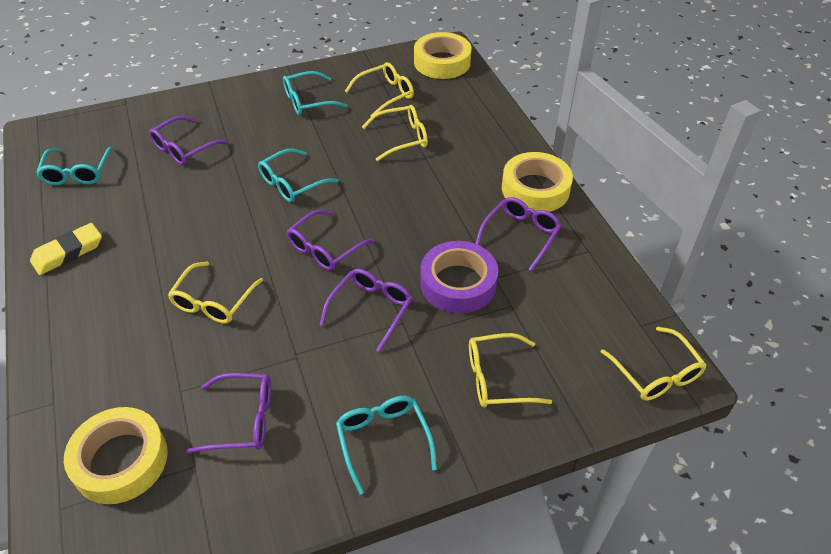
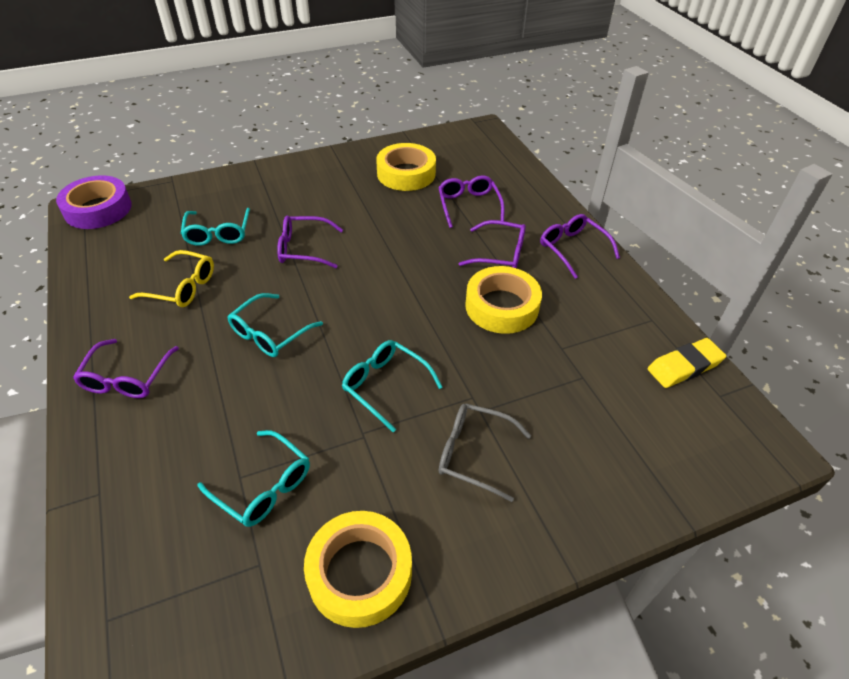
grey glasses: 0 -> 1
yellow glasses: 5 -> 1

